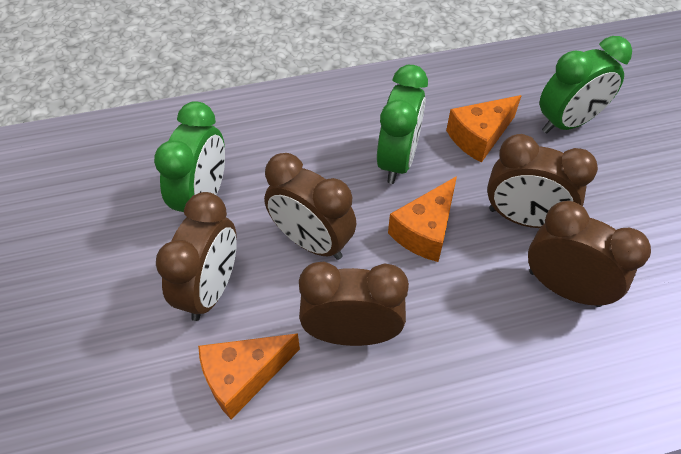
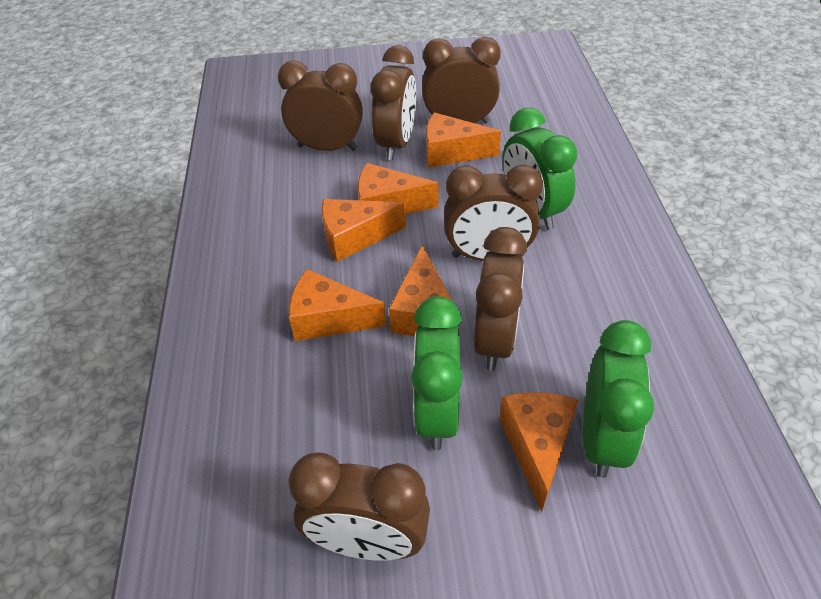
brown clock: 5 -> 6
orange cheese: 3 -> 6

